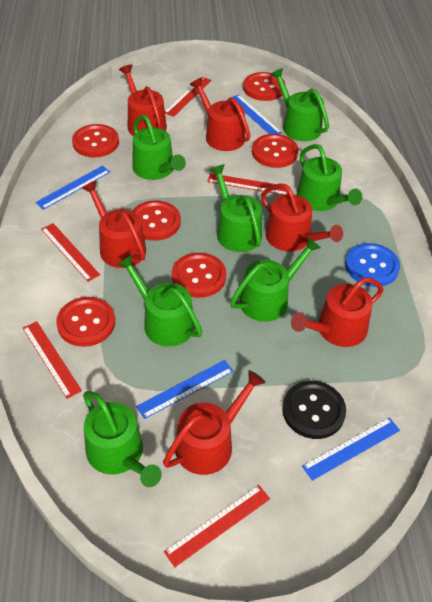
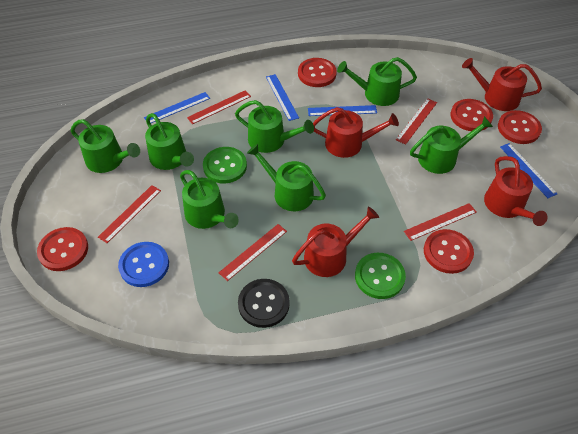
green button: 0 -> 2
red button: 6 -> 5
red watering can: 6 -> 4

